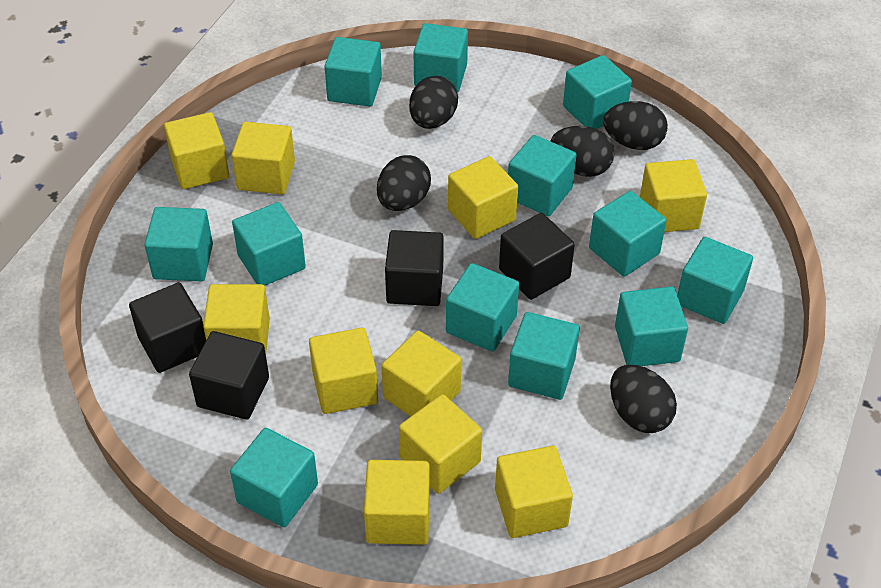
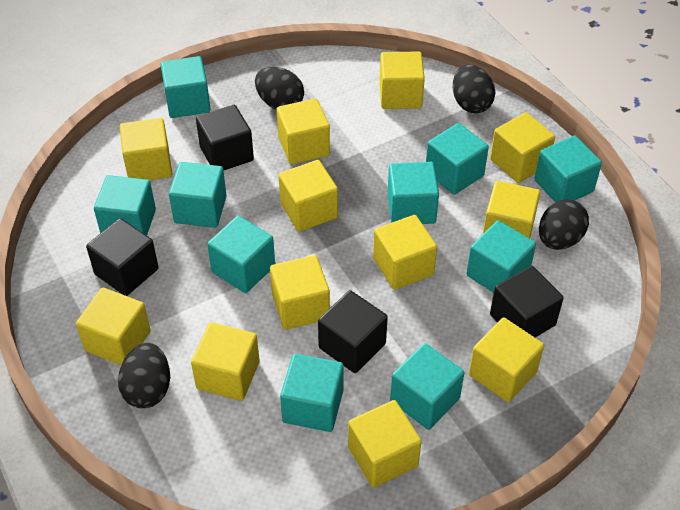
black egg: 5 -> 4
turquoise cube: 12 -> 10
yellow cube: 10 -> 12

